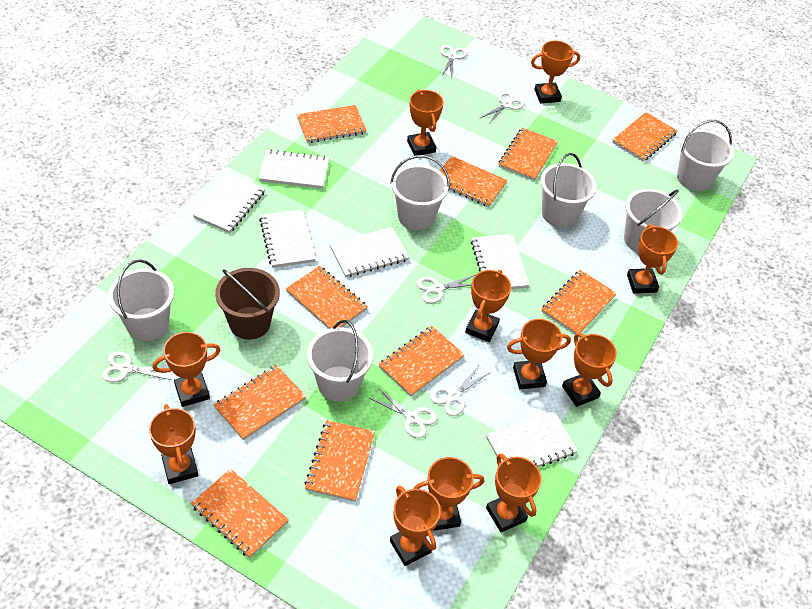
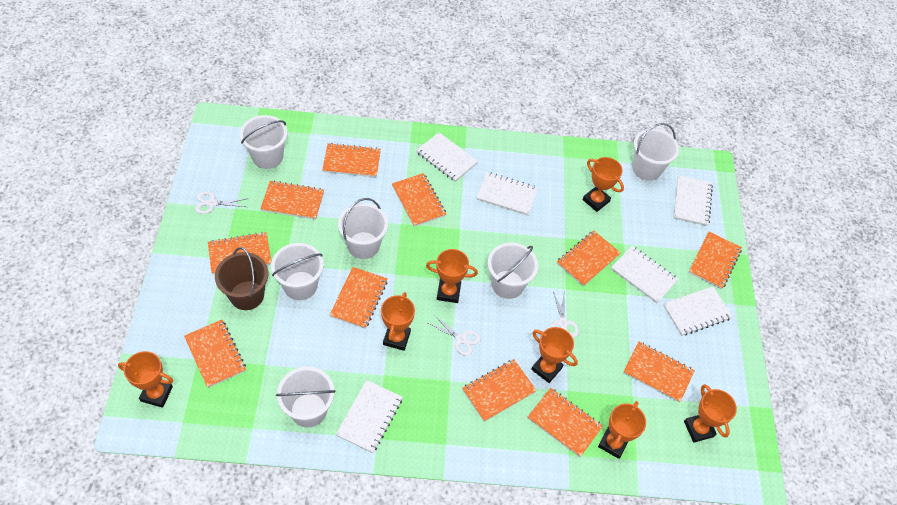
orange notebook: 10 -> 11
orange trophy: 11 -> 7
white scissors: 6 -> 3

